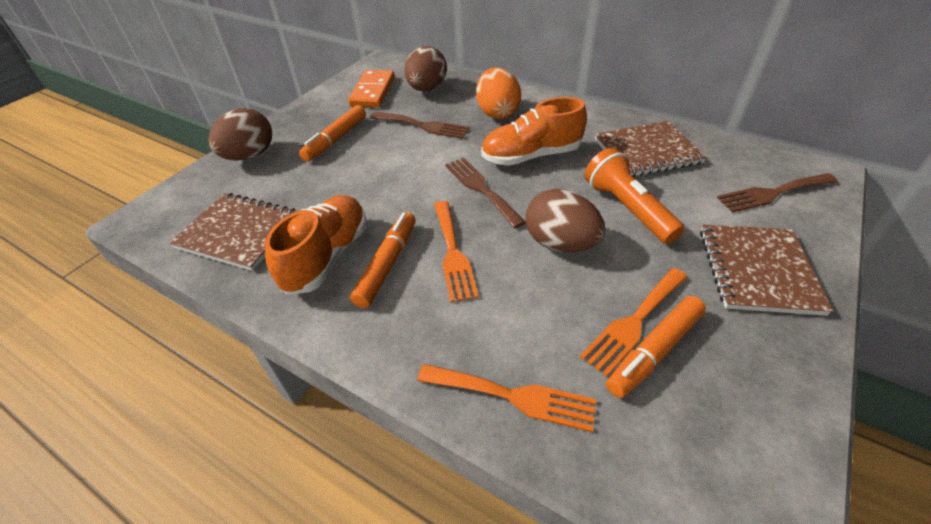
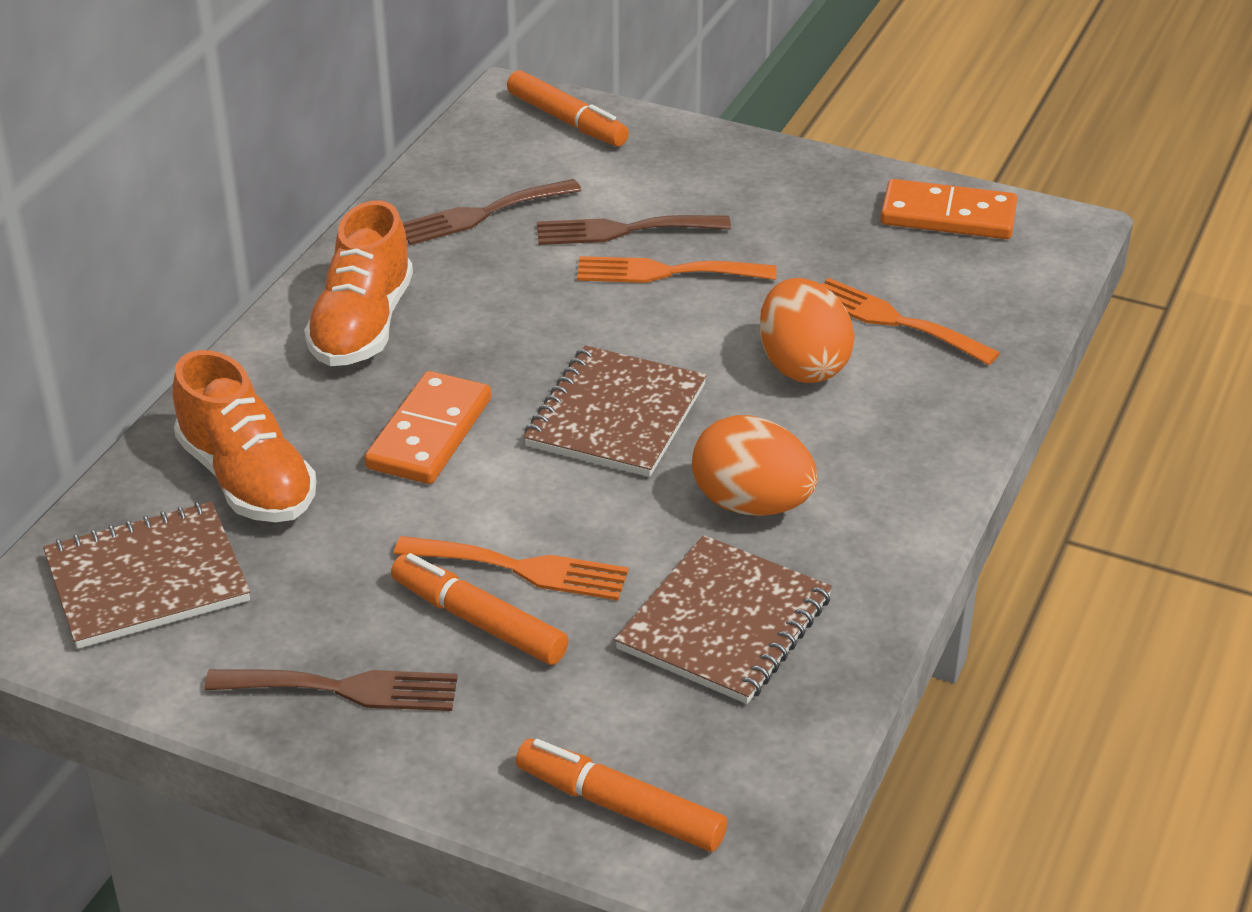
brown egg: 3 -> 0
orange domino: 1 -> 2
orange egg: 1 -> 2
orange flashlight: 1 -> 0

